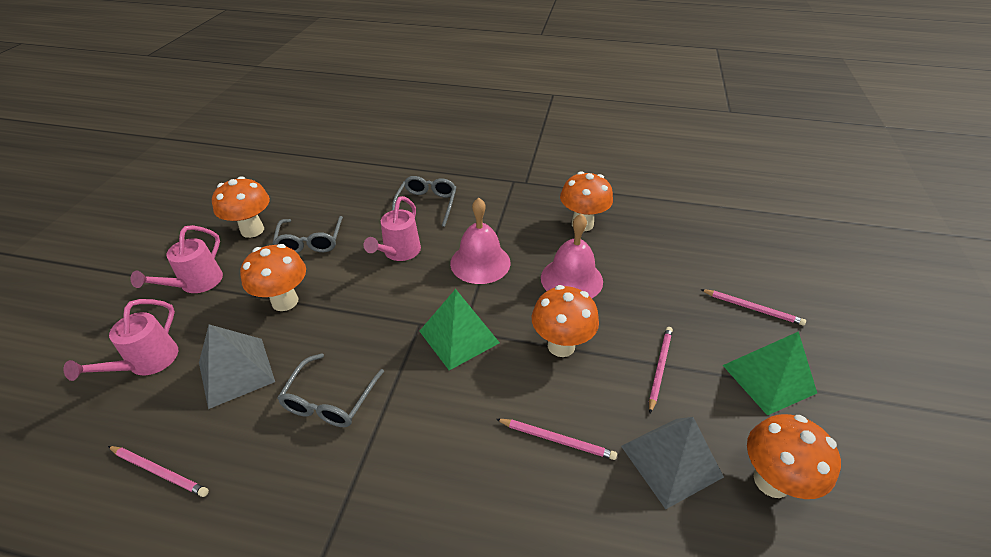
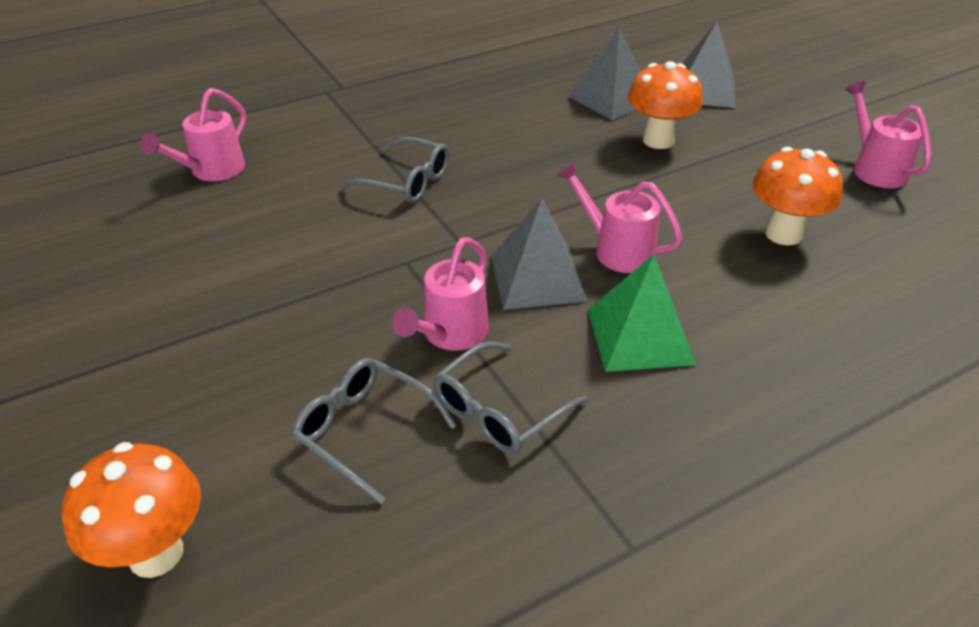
green pyramid: 2 -> 1
grey pyramid: 2 -> 3
orange mushroom: 5 -> 3
pink bell: 2 -> 0
pink pencil: 4 -> 0
pink watering can: 3 -> 4

